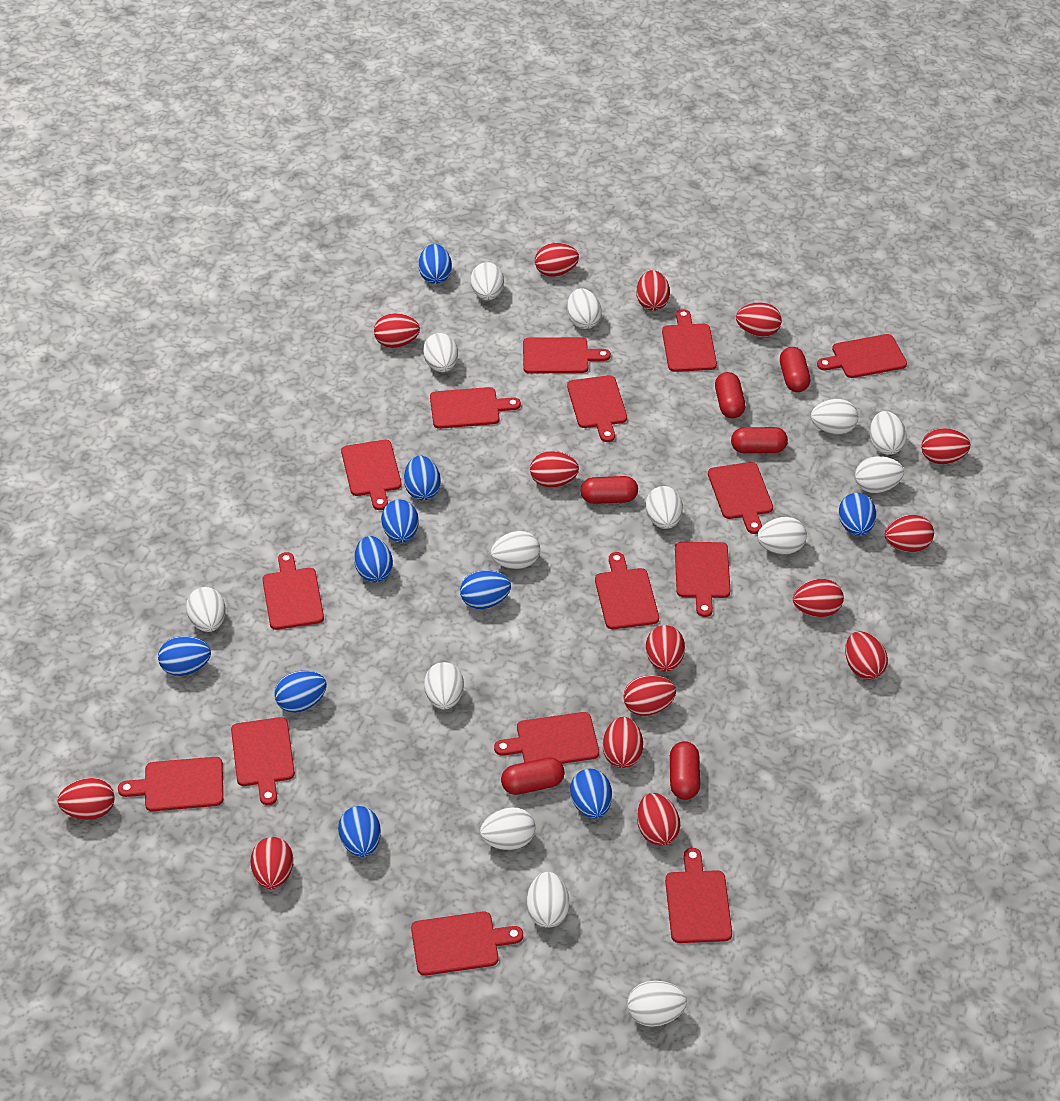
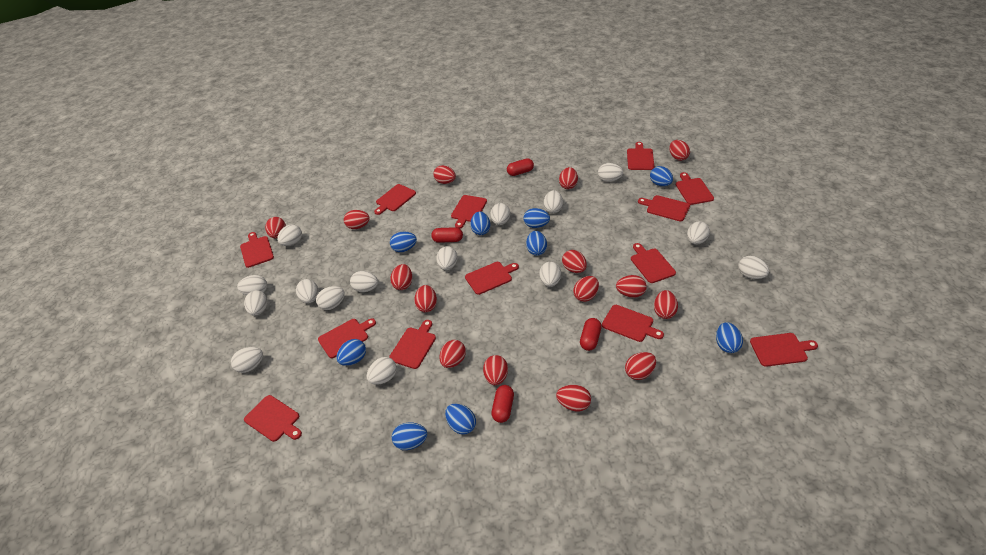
blue egg: 10 -> 9
red capsule: 6 -> 4
red cutting board: 15 -> 13
white egg: 14 -> 15

